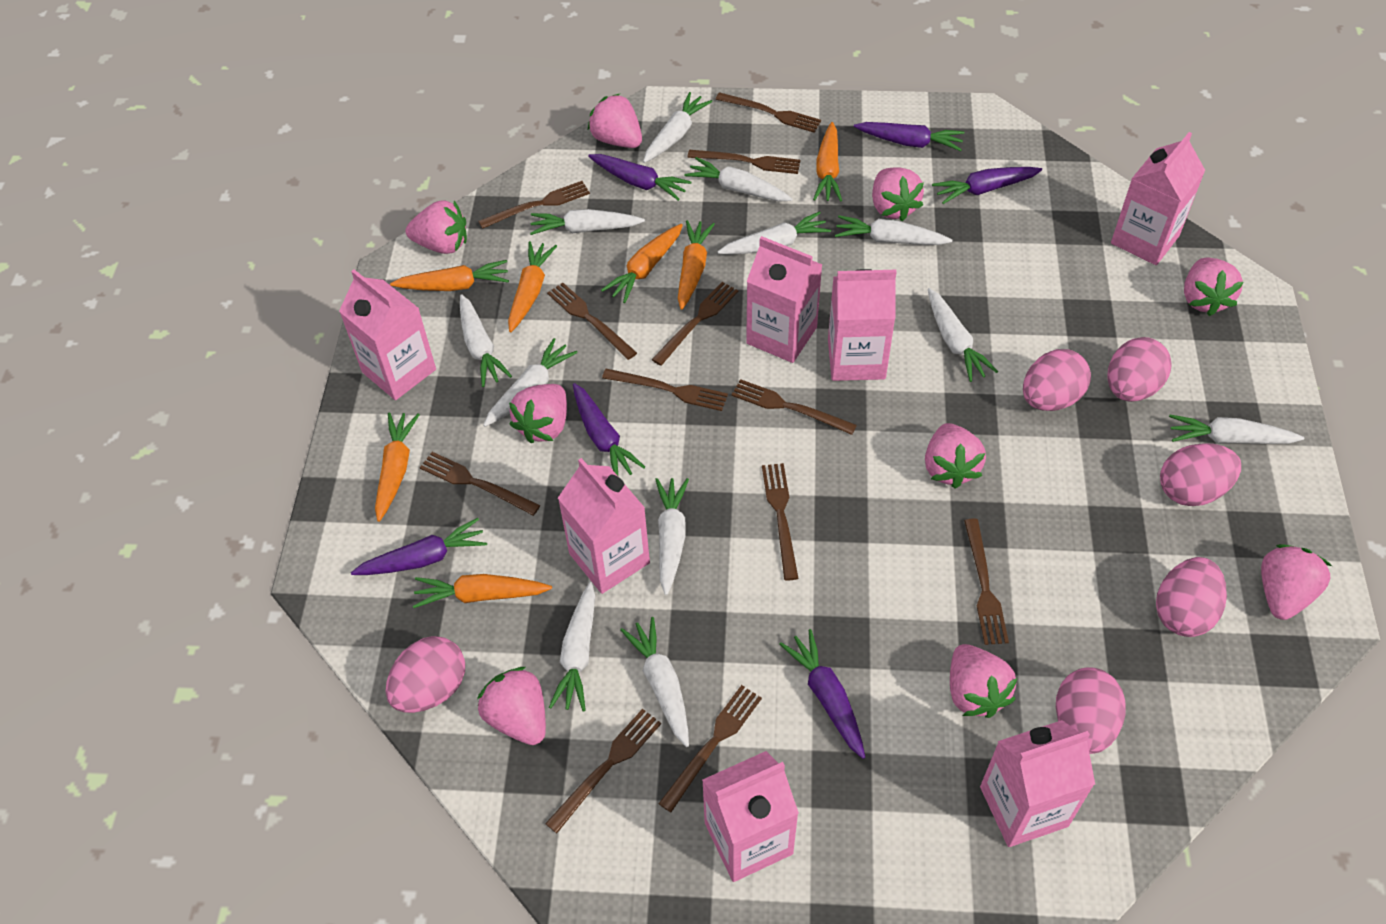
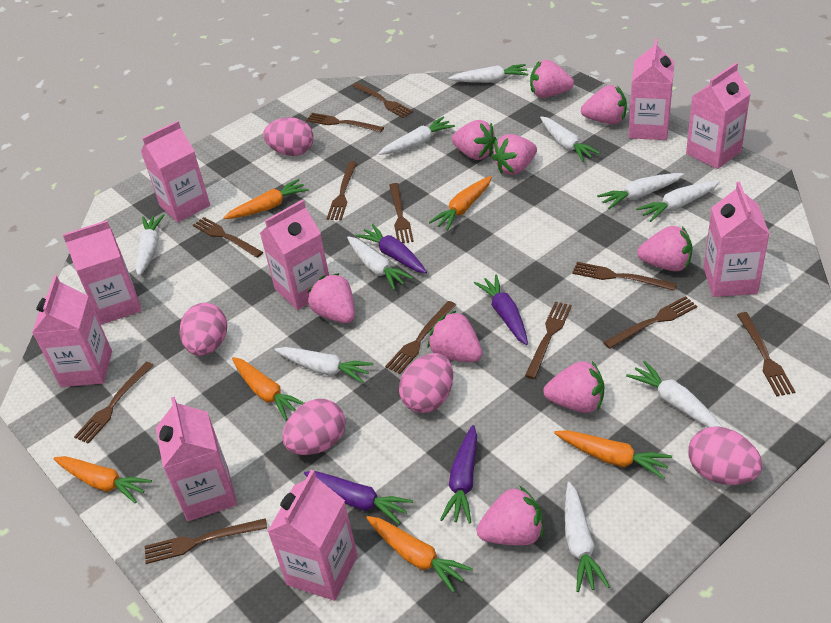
orange carrot: 7 -> 6
pink carton: 7 -> 9
pink egg: 6 -> 5
purple carrot: 6 -> 4
white carrot: 12 -> 10

